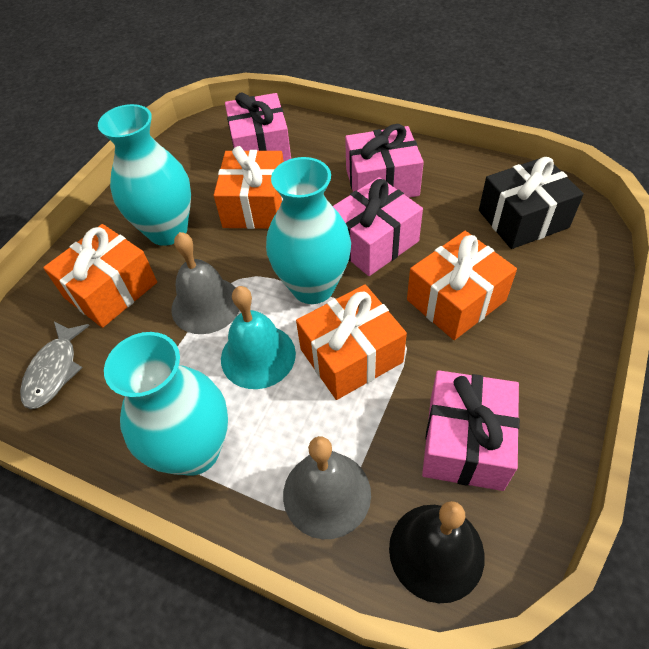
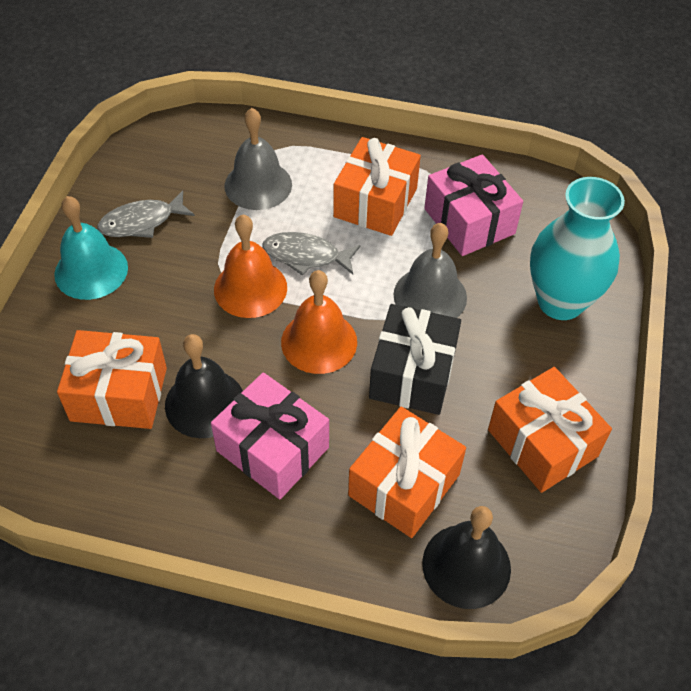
black bell: 1 -> 2
grey fish: 1 -> 2
orange bell: 0 -> 2
pink gift: 4 -> 2
turquoise vase: 3 -> 1

